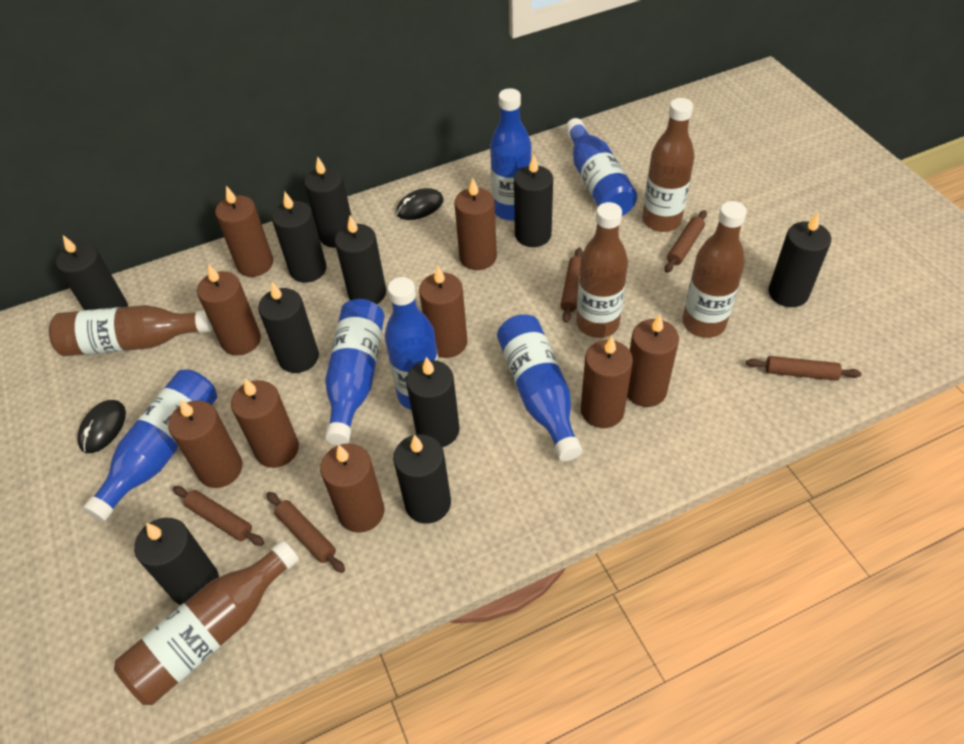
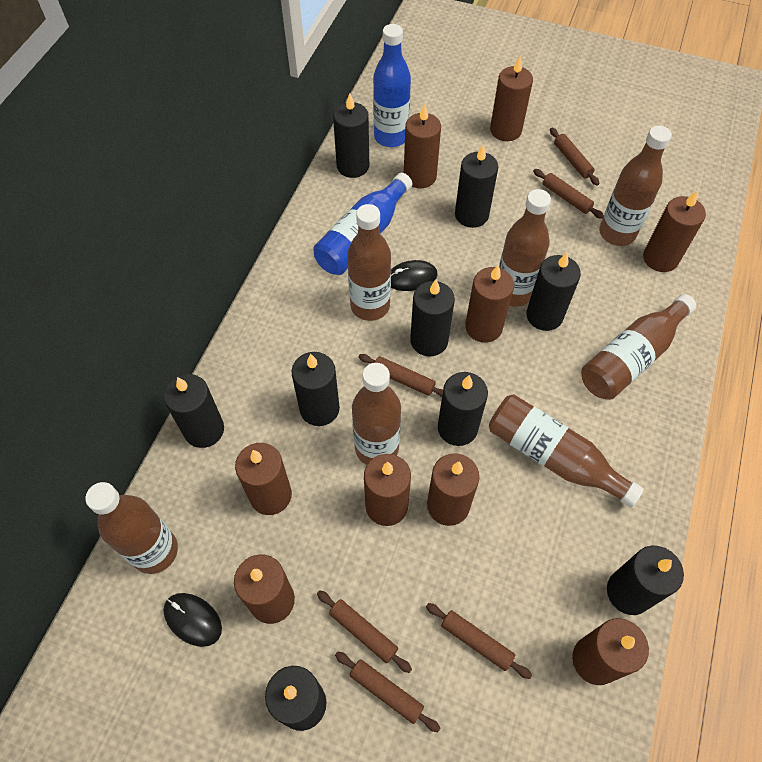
black candle: 10 -> 9
blue bottle: 6 -> 2
brown bottle: 5 -> 7
brown rolling pin: 5 -> 6

